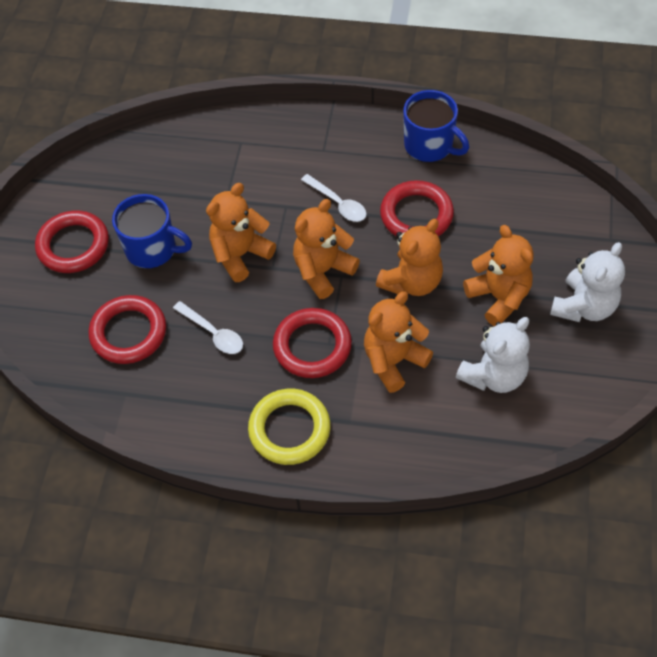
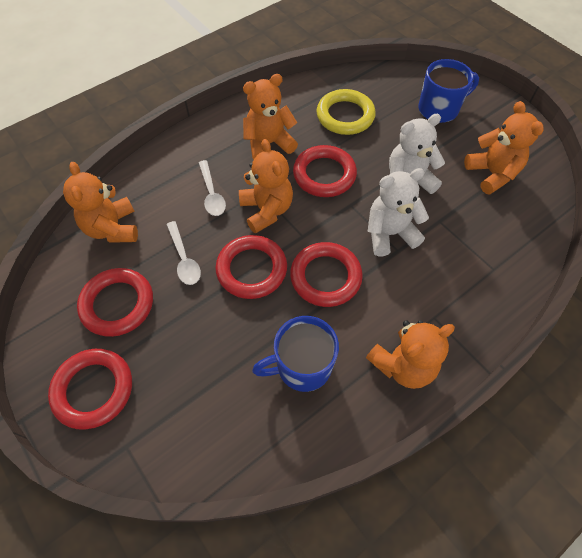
red ring: 4 -> 5

